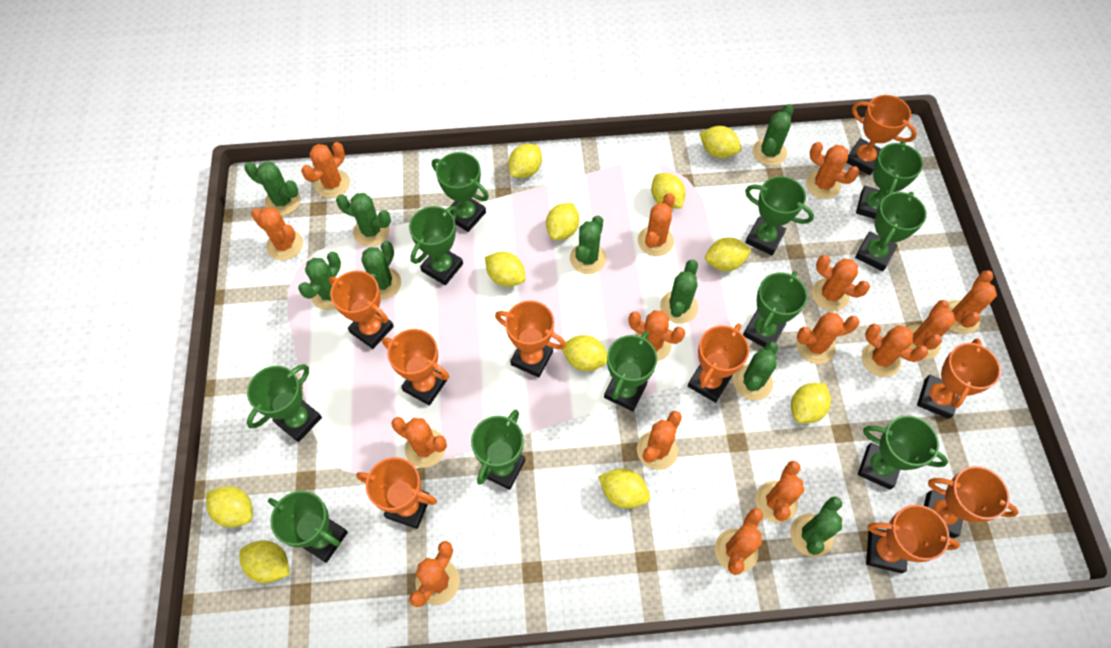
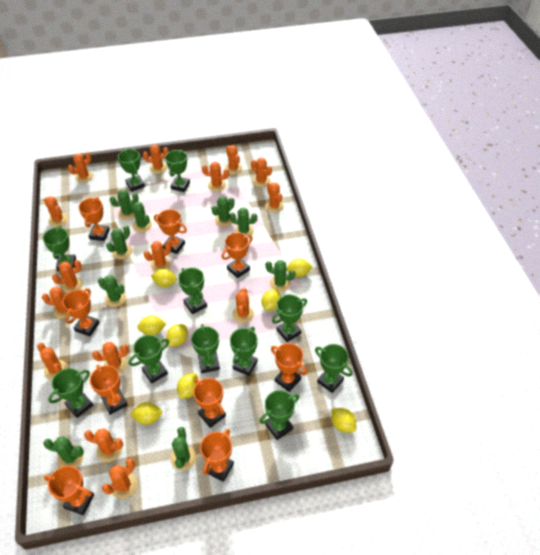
yellow lemon: 11 -> 8

